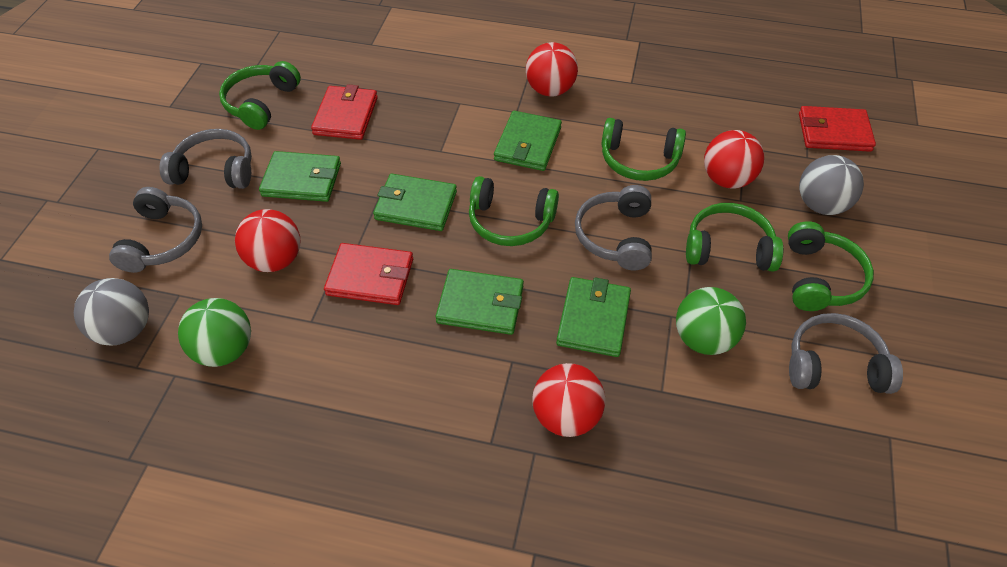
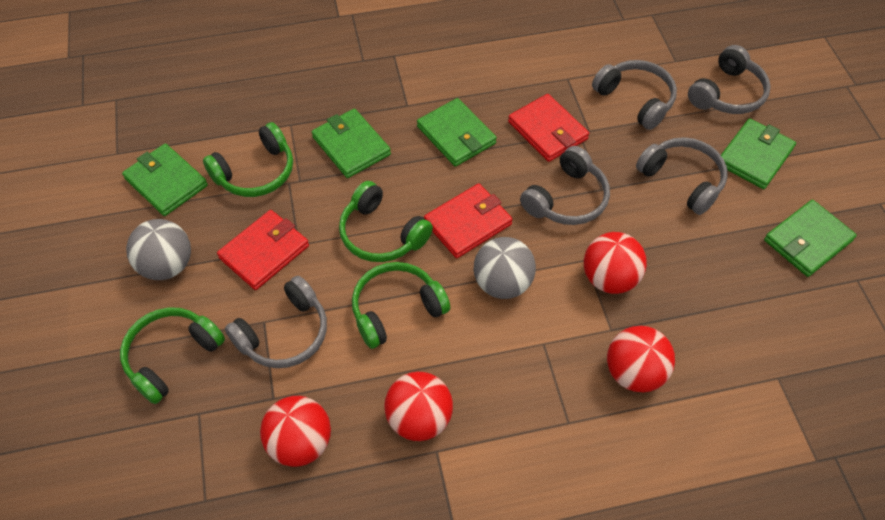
green ball: 2 -> 0
green headphones: 5 -> 4
grey headphones: 4 -> 5

